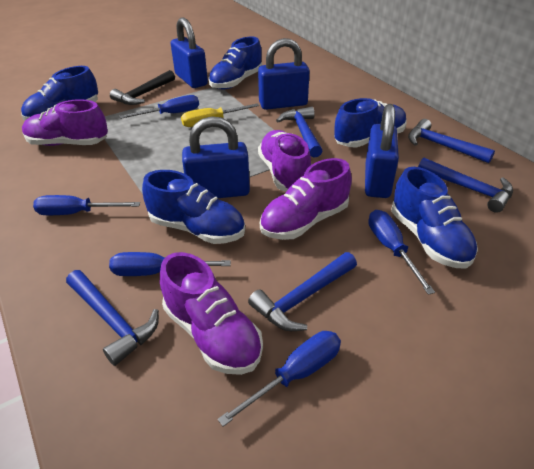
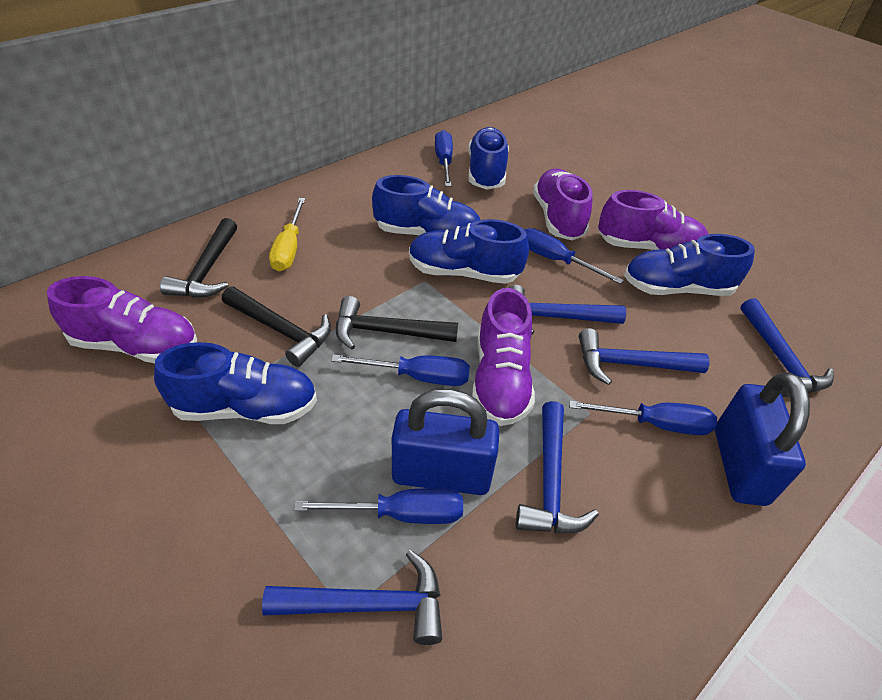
black hammer: 1 -> 3
blue padlock: 4 -> 2

